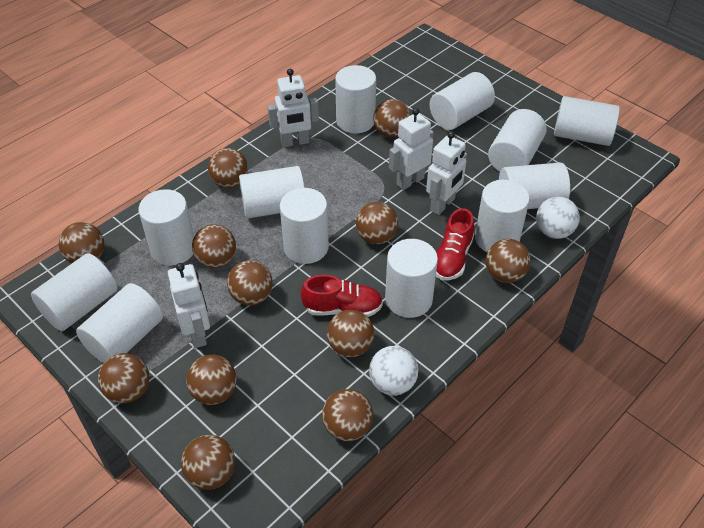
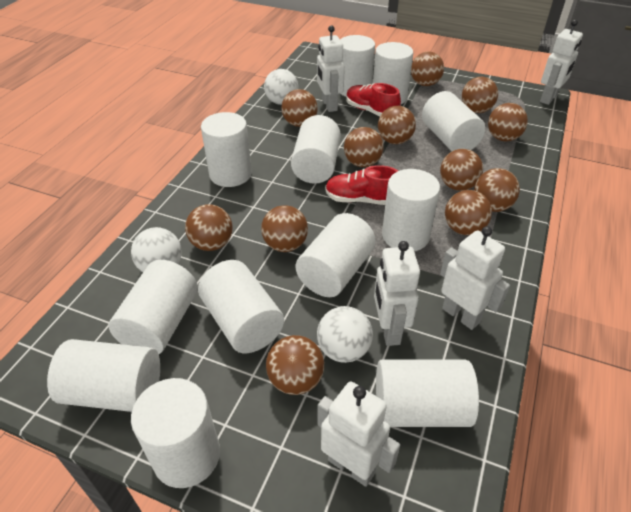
white ball: 2 -> 3
white robot: 4 -> 5

